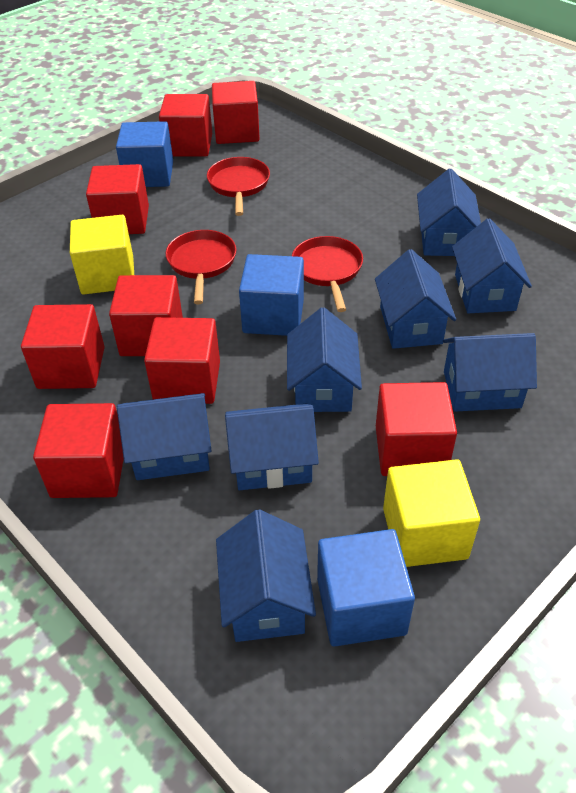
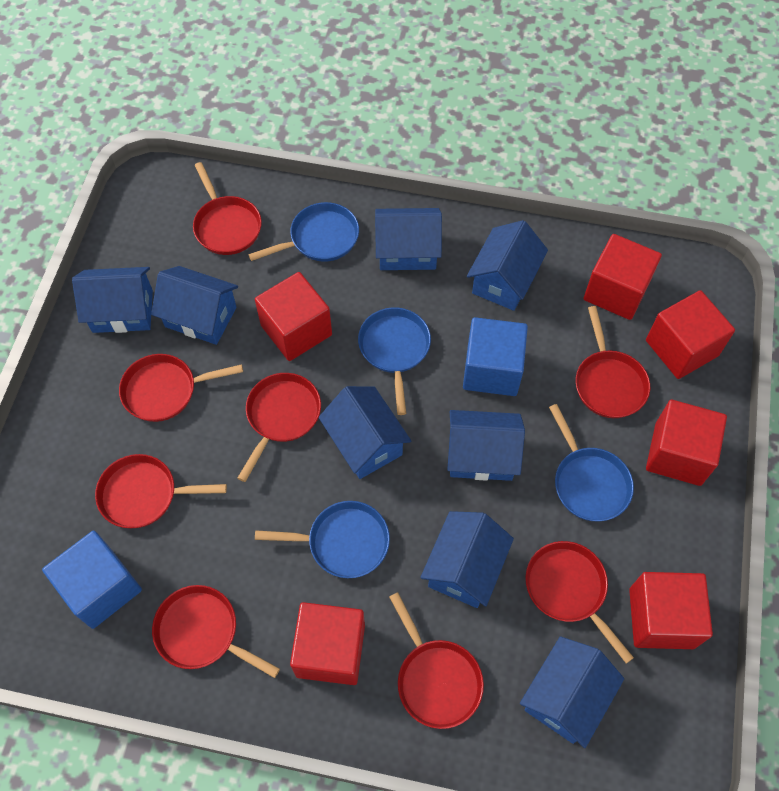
blue cube: 3 -> 2
blue pan: 0 -> 4
red cube: 8 -> 6
red pan: 3 -> 8
yellow cube: 2 -> 0

